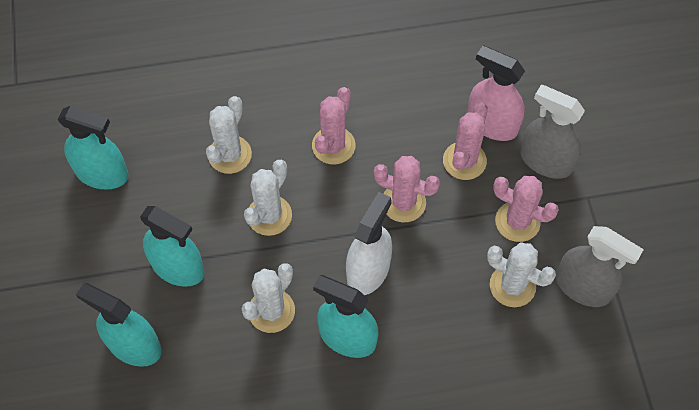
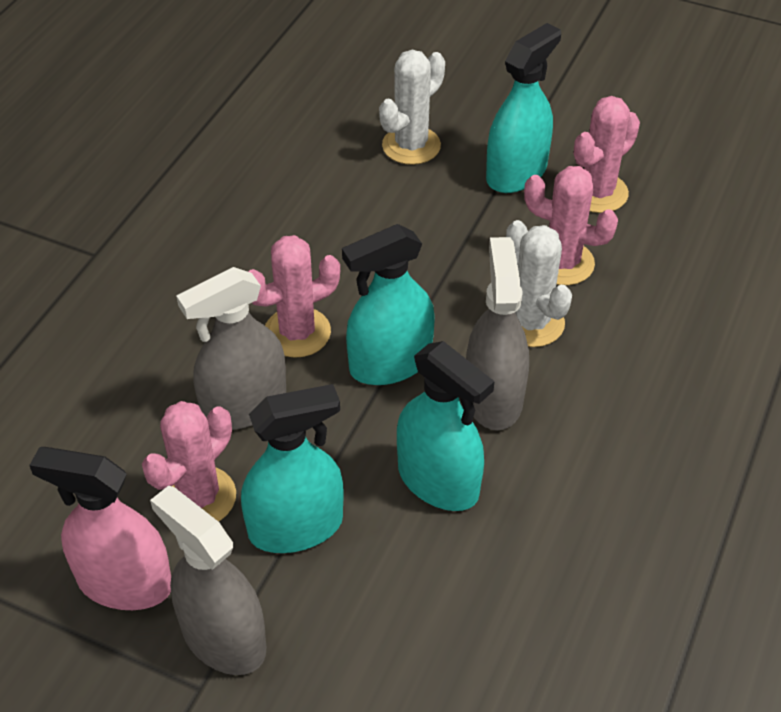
grey spray bottle: 2 -> 3
white cactus: 4 -> 2
white spray bottle: 1 -> 0

